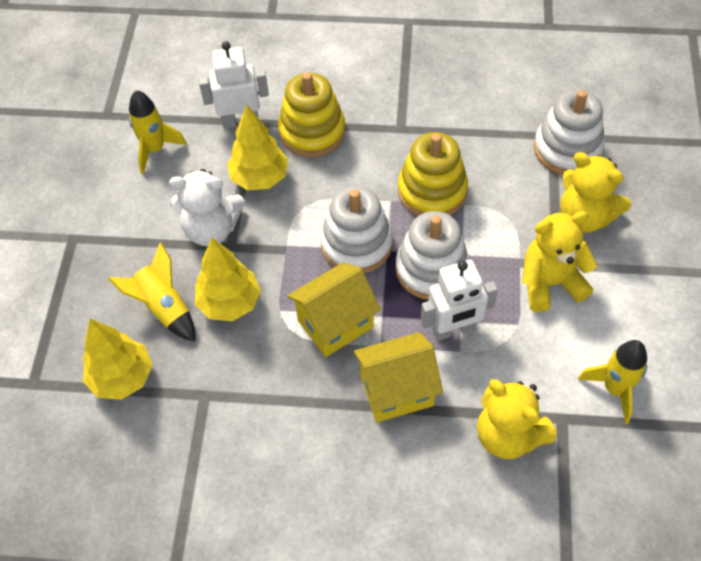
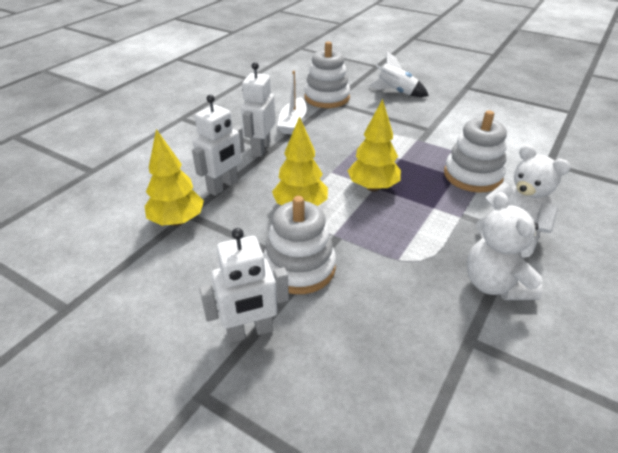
white boat: 0 -> 1
white robot: 2 -> 3
white rocket: 0 -> 1
white teddy bear: 1 -> 2
yellow house: 2 -> 0
yellow rocket: 3 -> 0
yellow stacking toy: 2 -> 0
yellow teddy bear: 3 -> 0

